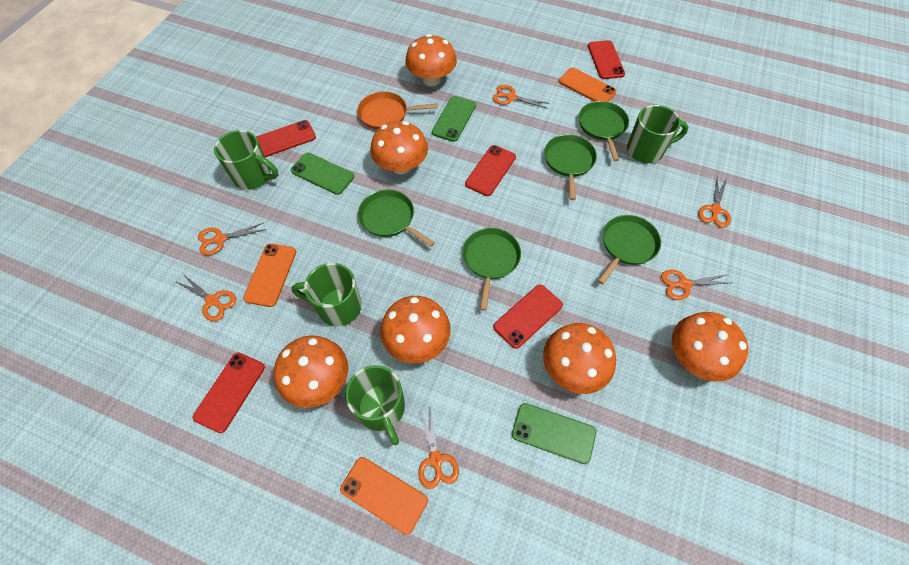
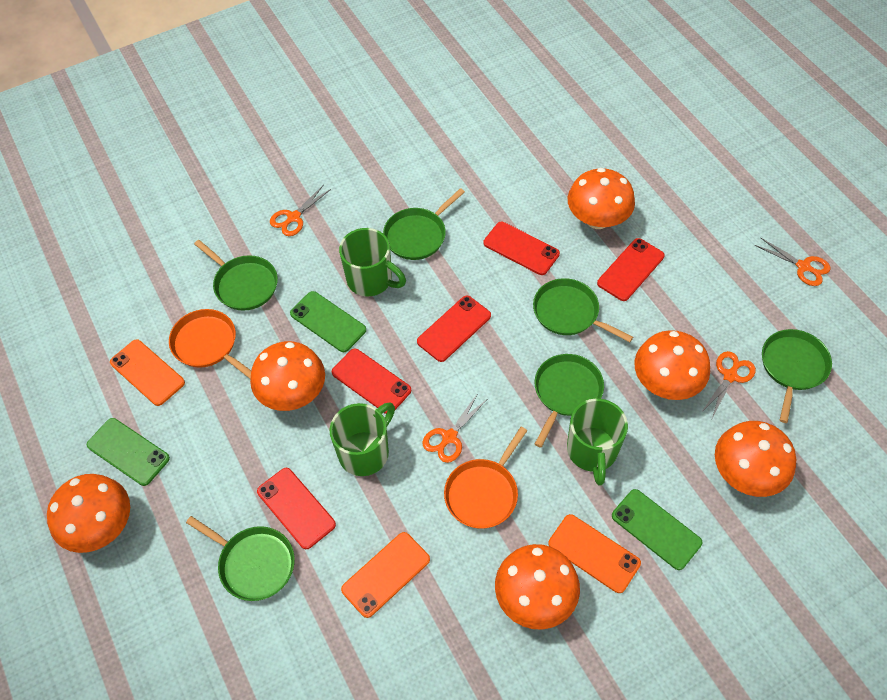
green mug: 4 -> 3
green pan: 5 -> 6
orange pan: 1 -> 2
orange scissors: 6 -> 4

